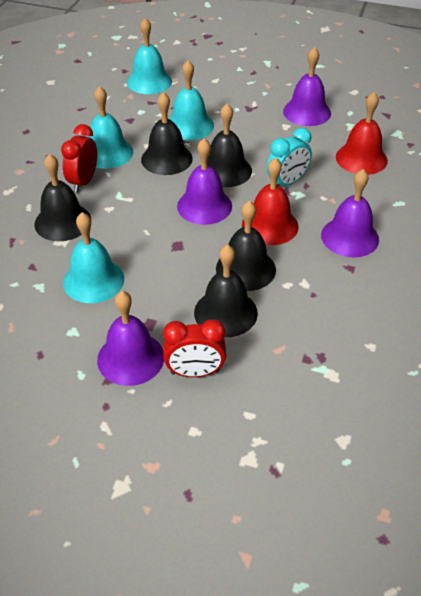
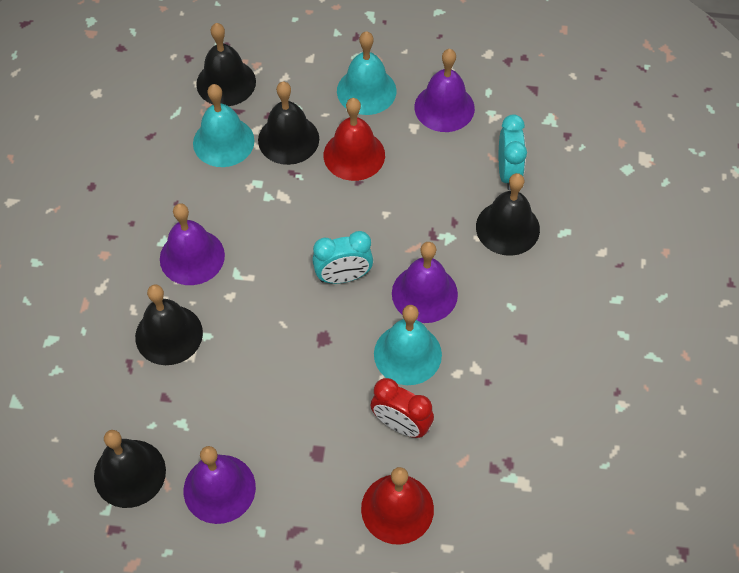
red clock: 2 -> 1
turquoise bell: 4 -> 3
turquoise clock: 1 -> 2

